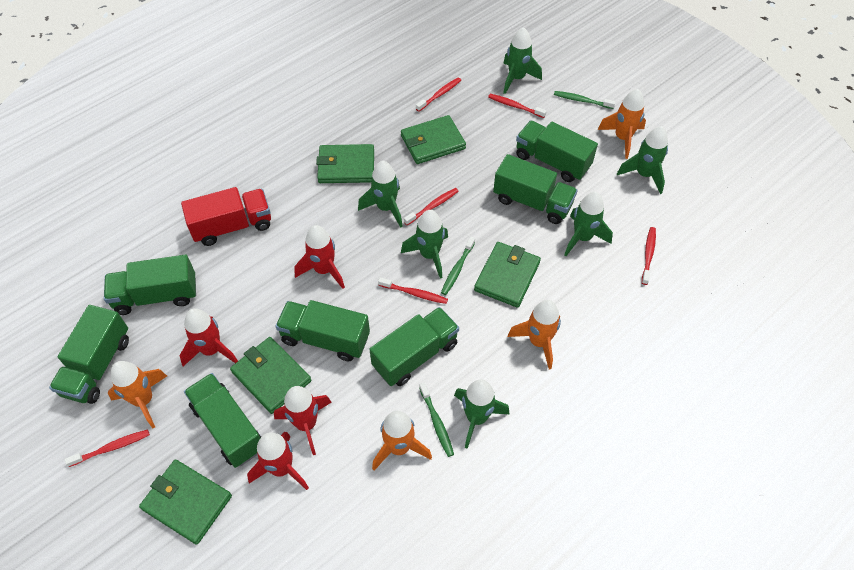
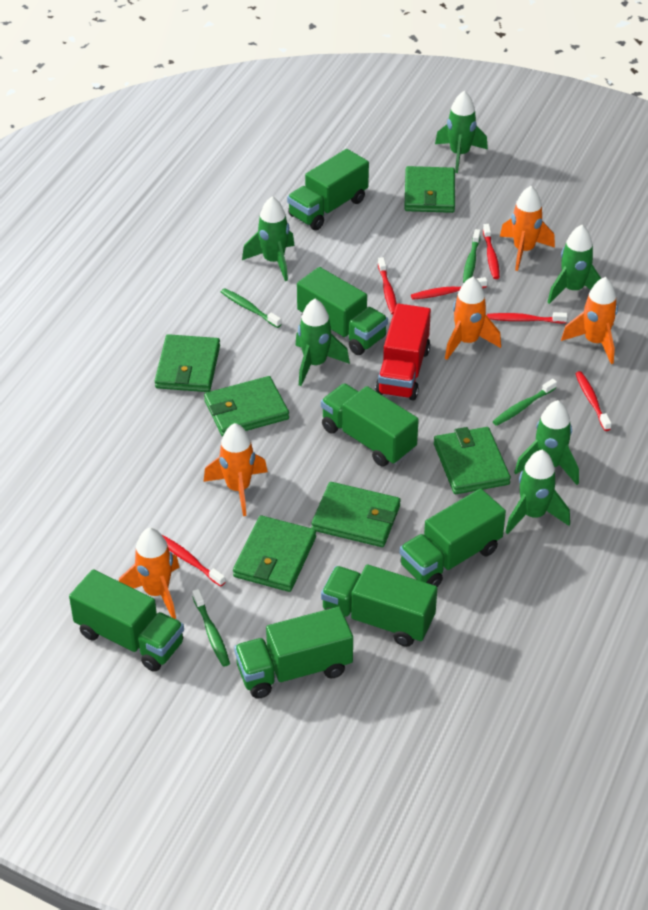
green toothbrush: 3 -> 4
green wallet: 5 -> 6
orange rocket: 4 -> 5
red rocket: 4 -> 0

